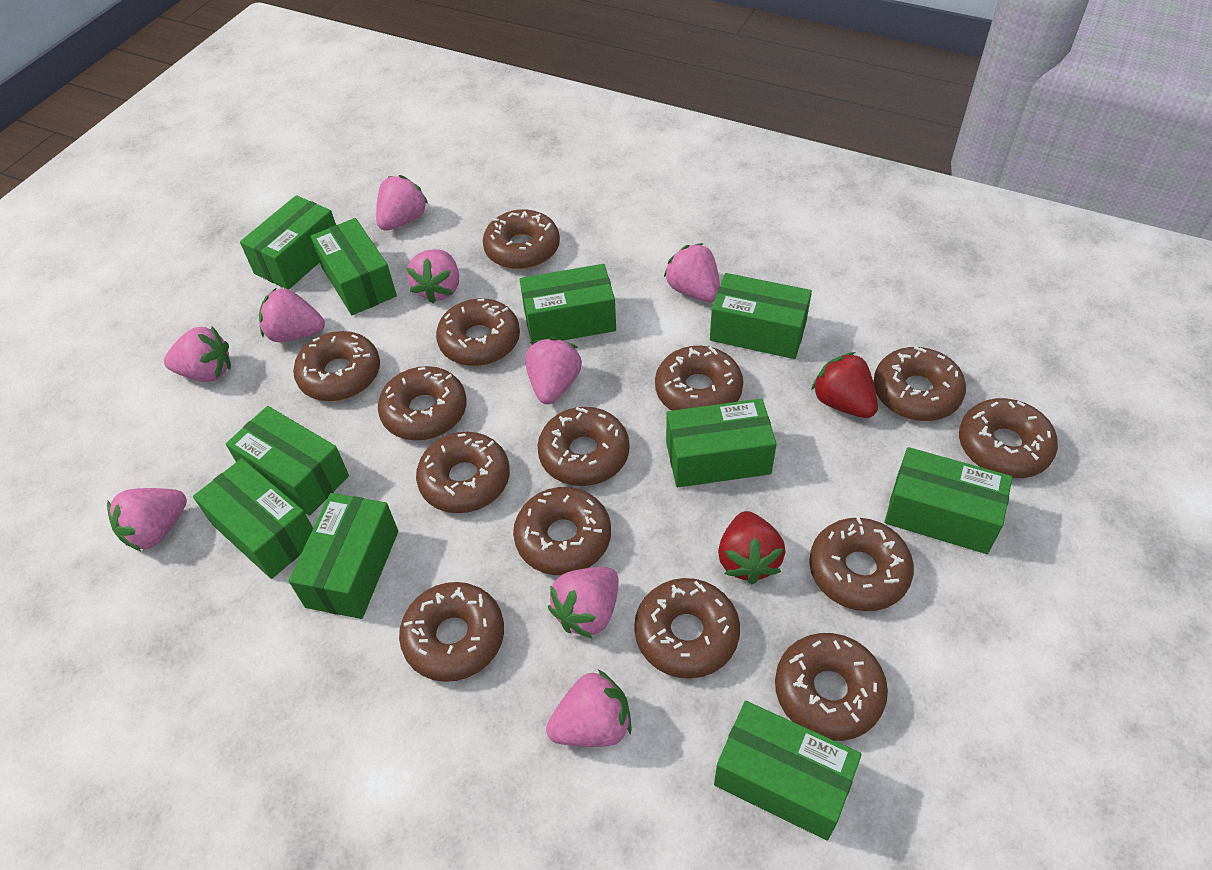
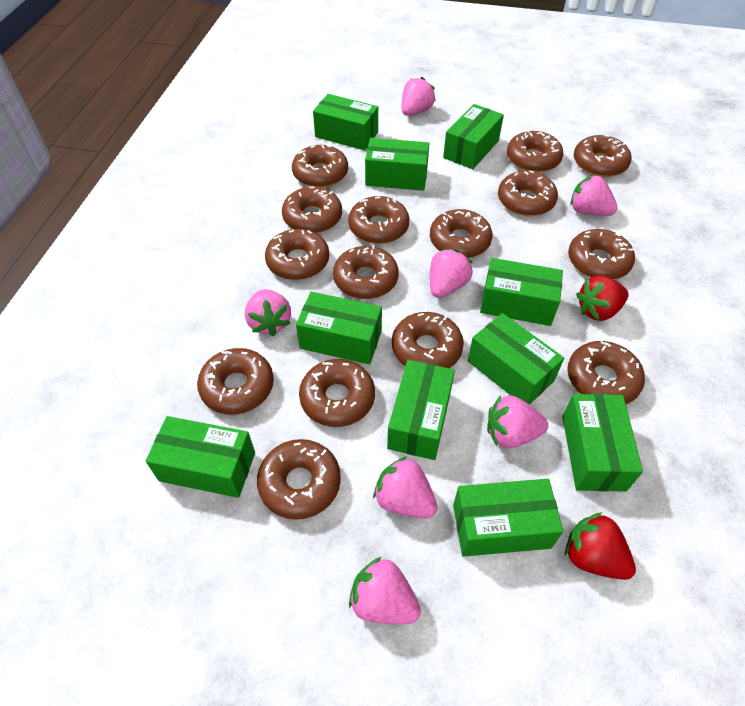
brown donut: 14 -> 15
pink strawberry: 9 -> 7

